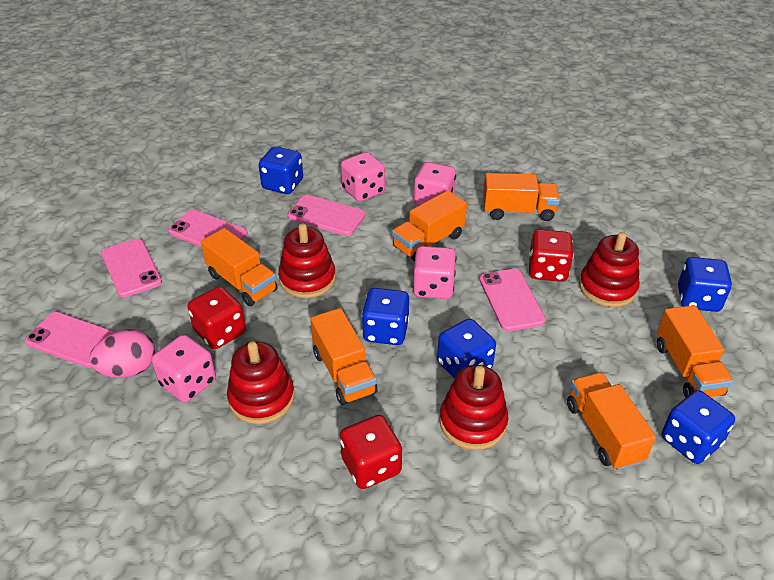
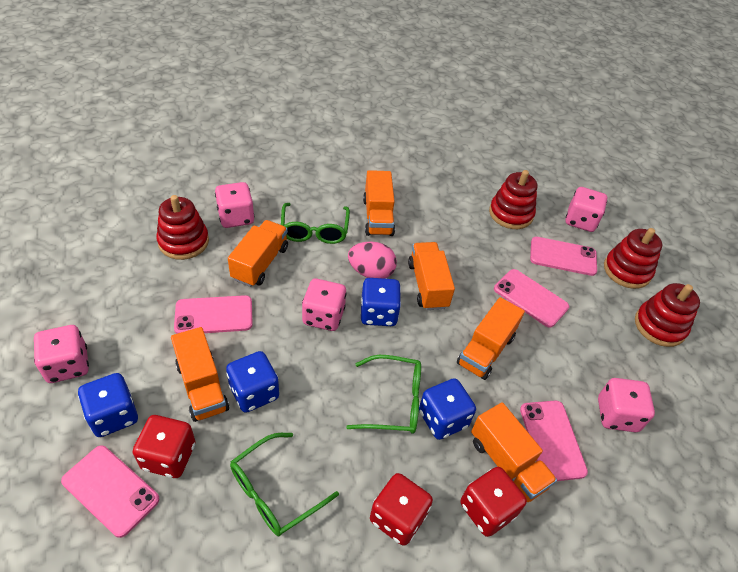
blue dice: 5 -> 4
green glasses: 0 -> 3
pink dice: 4 -> 5

